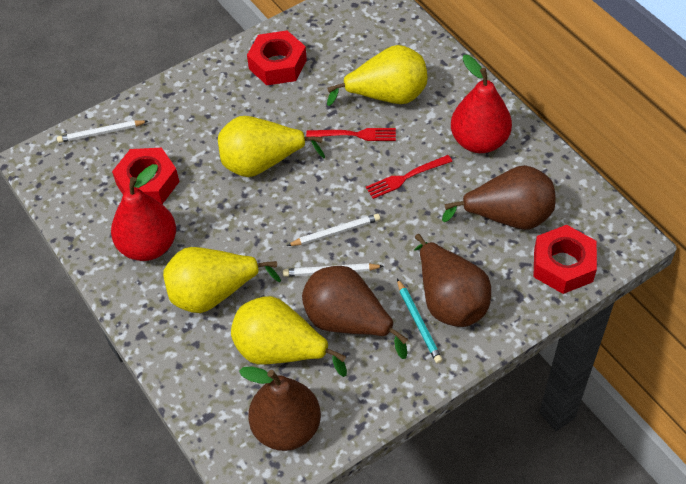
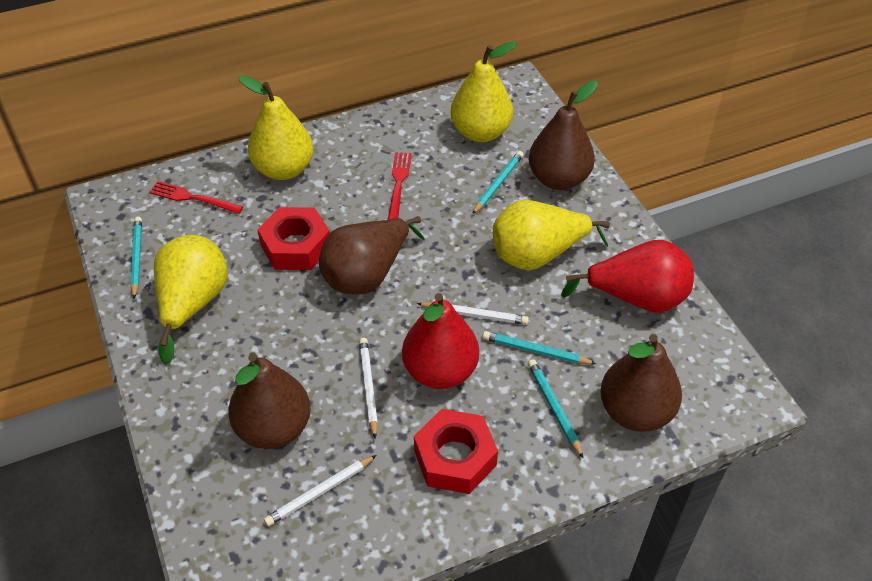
red nut: 3 -> 2
turquoise pencil: 1 -> 4

